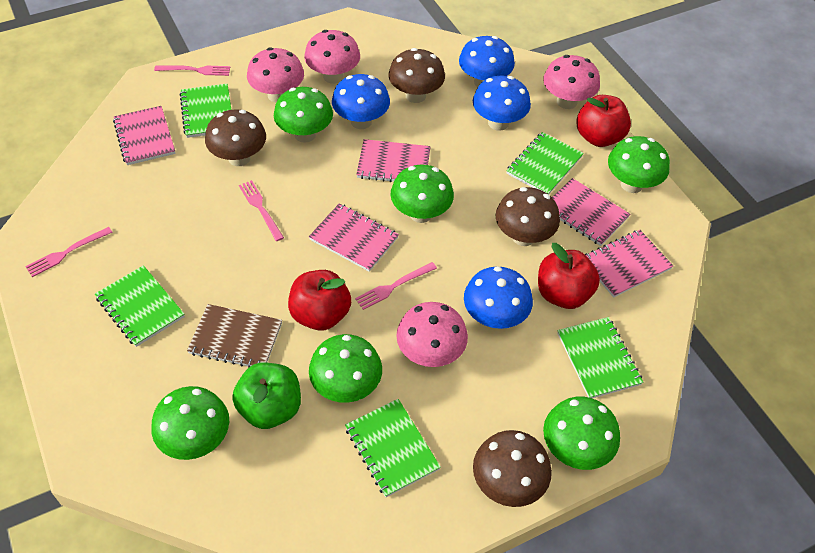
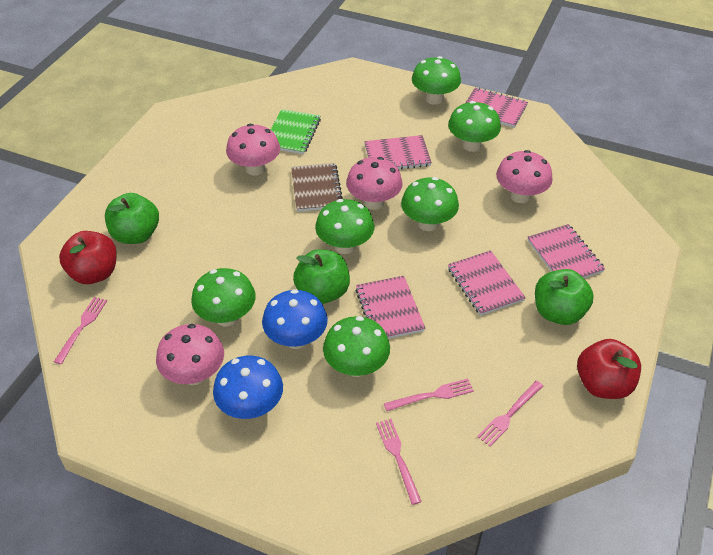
blue mushroom: 4 -> 2
brown mushroom: 4 -> 0
green apple: 1 -> 3
green notebook: 5 -> 1
red apple: 3 -> 2

